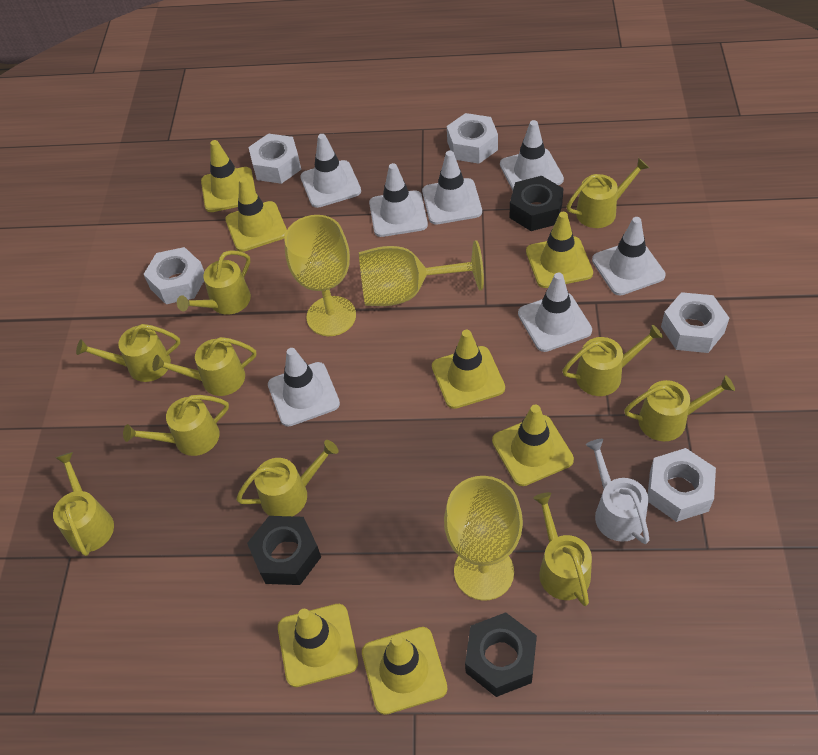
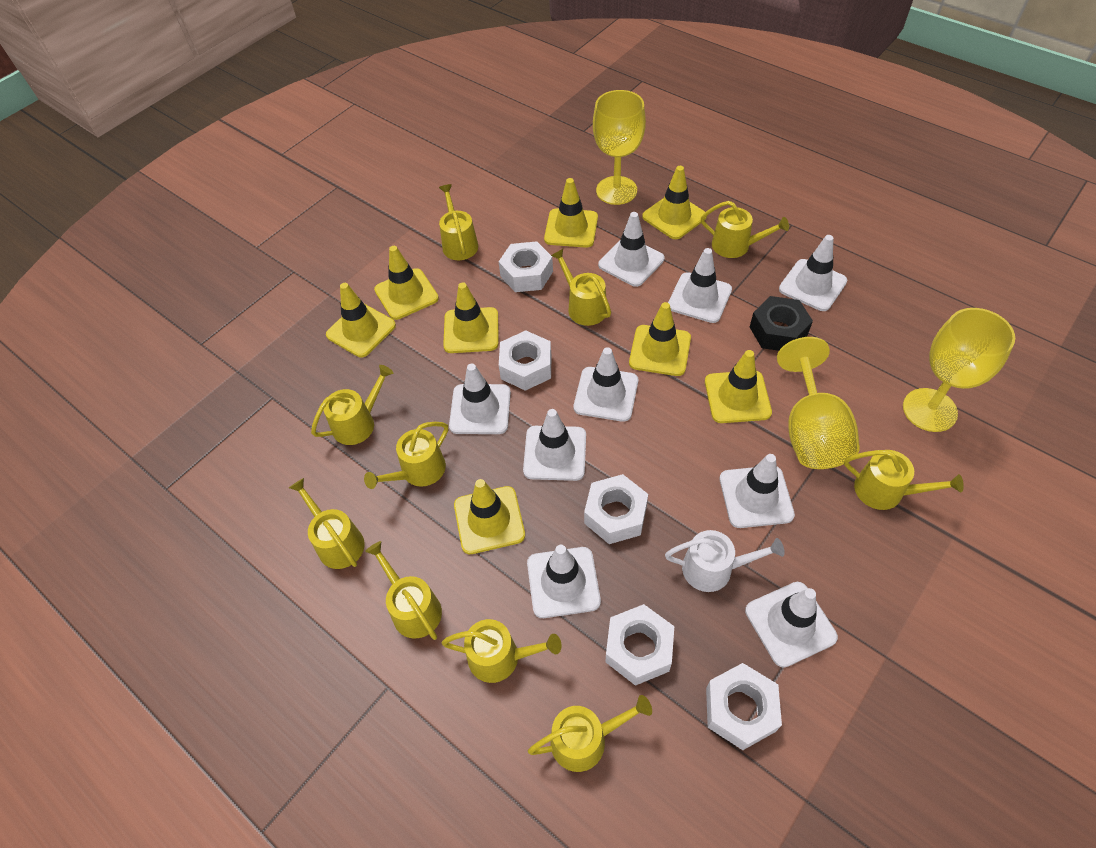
black nut: 3 -> 1
white traffic cone: 7 -> 9
yellow traffic cone: 7 -> 8

